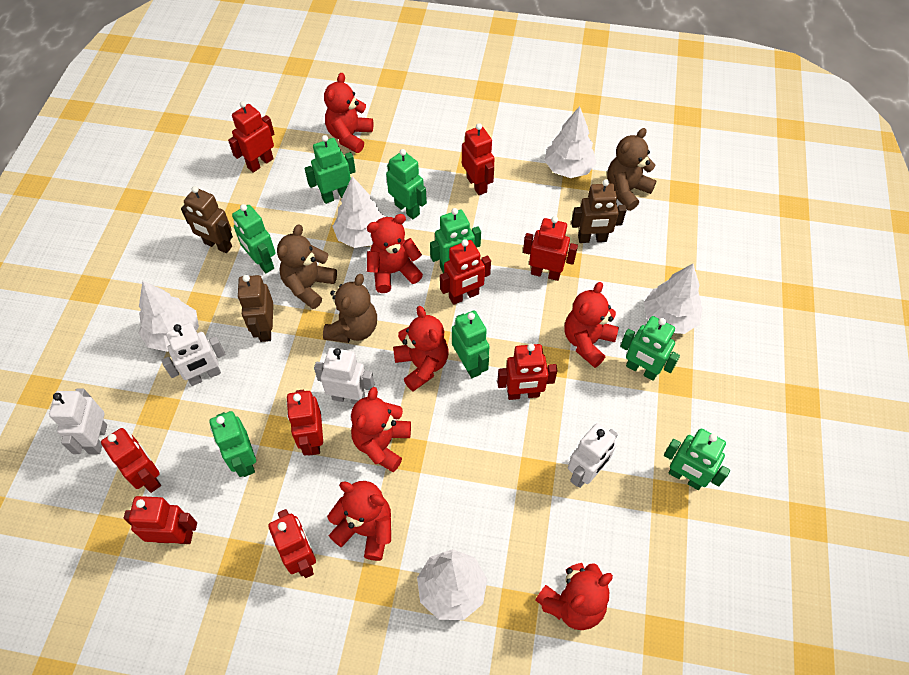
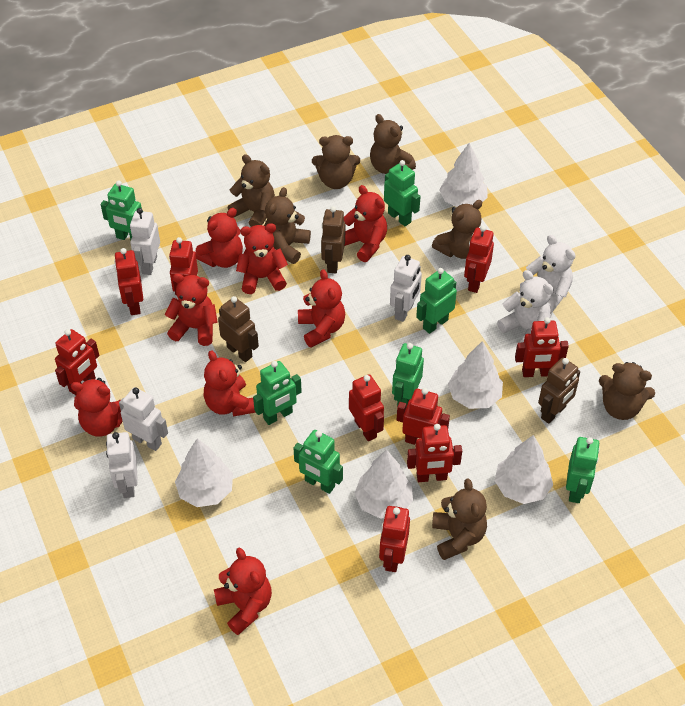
brown teddy bear: 3 -> 7
green robot: 8 -> 7
red teddy bear: 7 -> 8
white teddy bear: 0 -> 2

